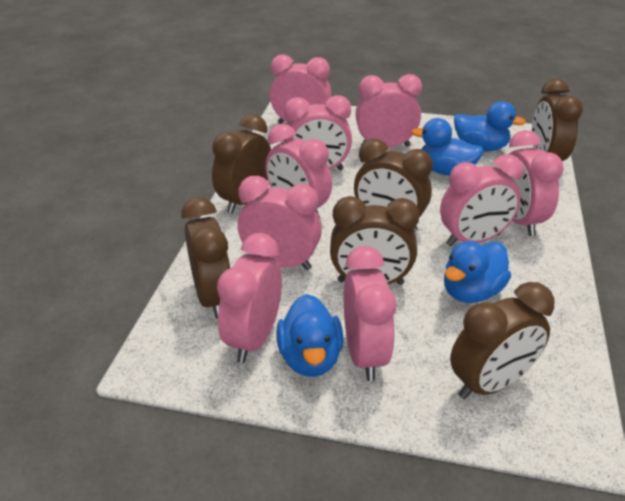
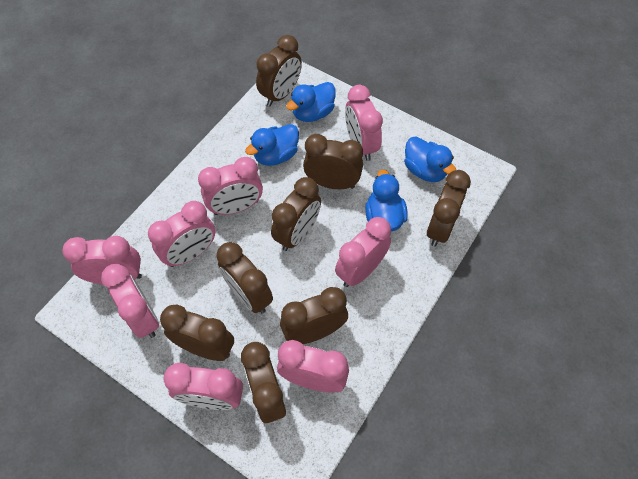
brown clock: 6 -> 8
pink clock: 9 -> 8

